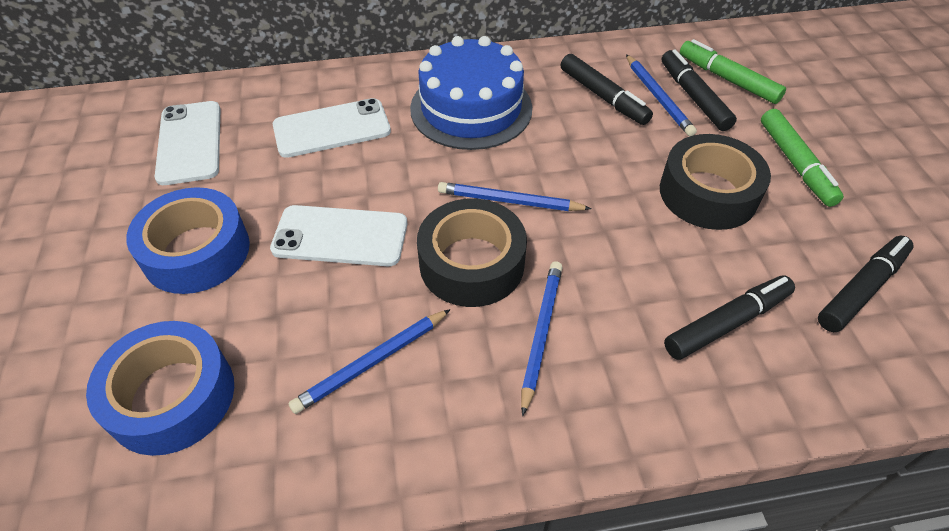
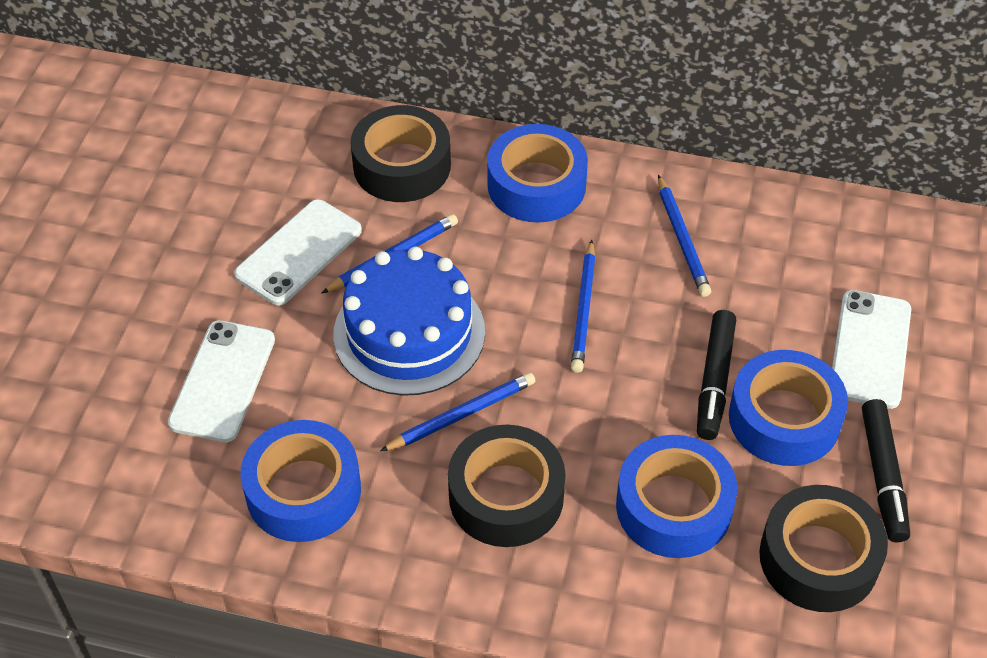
black marker: 4 -> 2
black tape: 2 -> 3
blue tape: 2 -> 4
green marker: 2 -> 0

